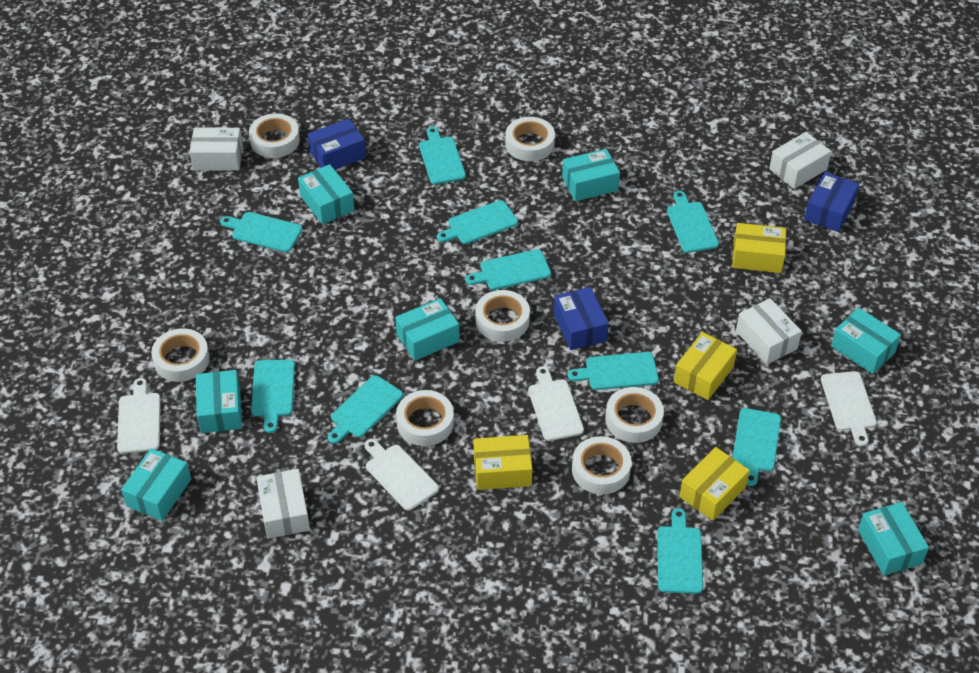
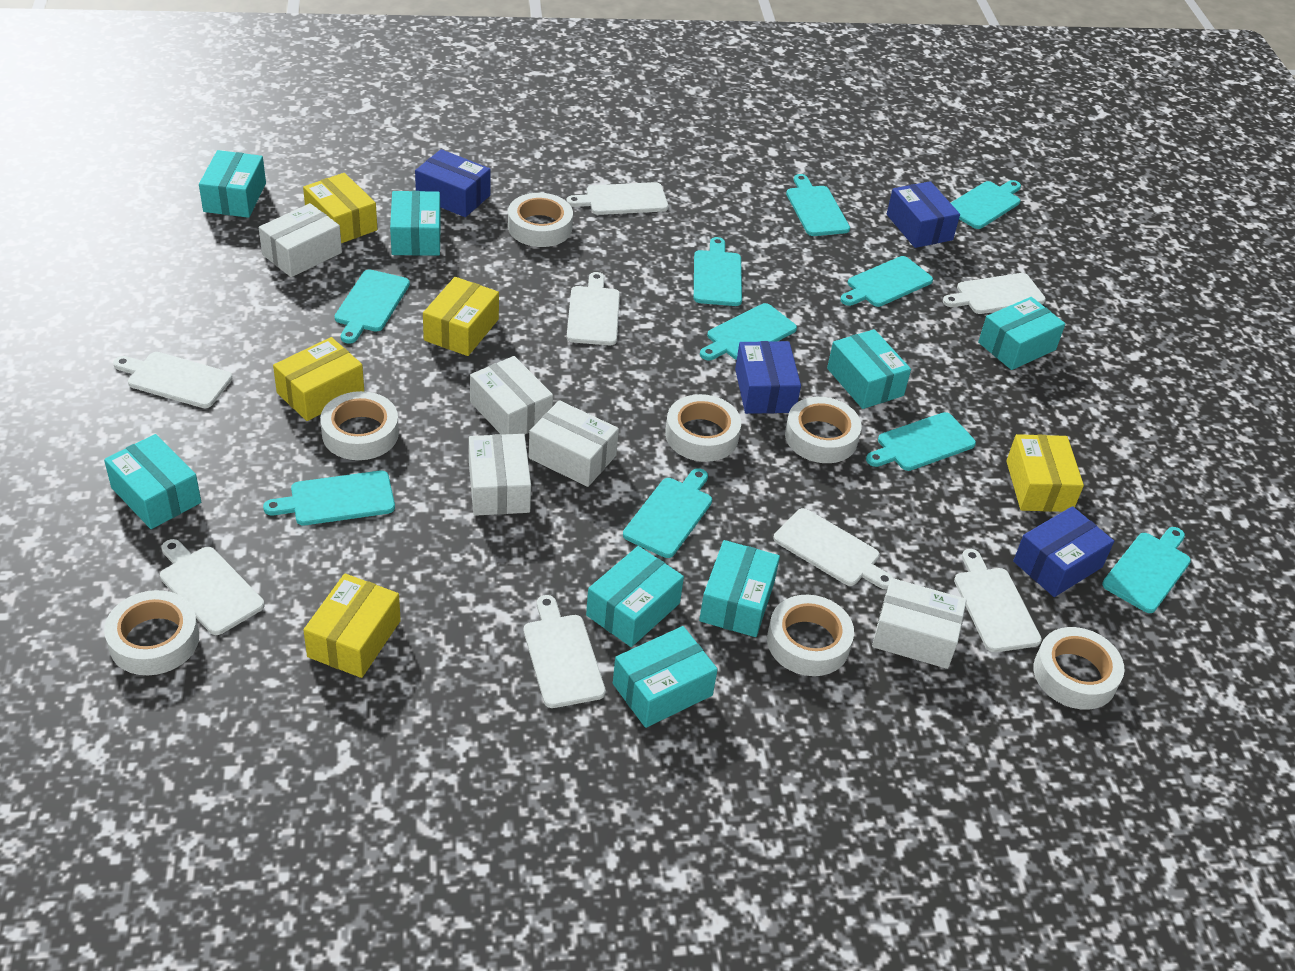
blue box: 3 -> 4
turquoise box: 7 -> 8
white box: 4 -> 5
white cutting board: 4 -> 8
yellow box: 4 -> 5

